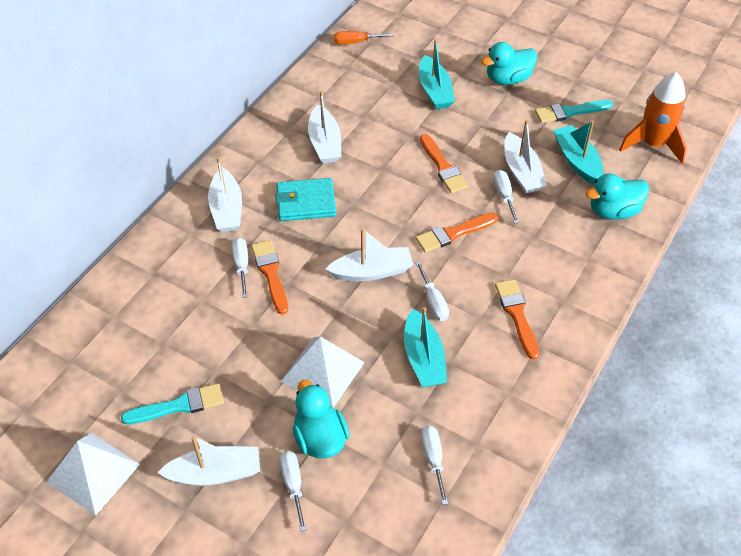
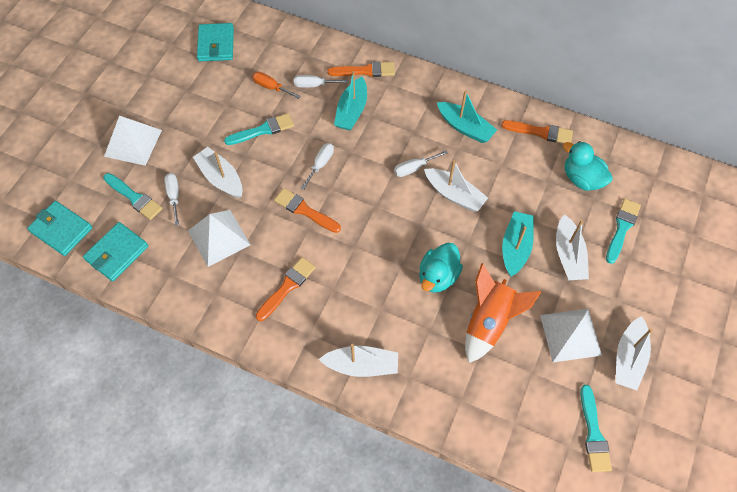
turquoise brush: 2 -> 4
turquoise duck: 3 -> 2
turquoise wallet: 1 -> 3
white pyramid: 2 -> 3
white screwdriver: 5 -> 4

